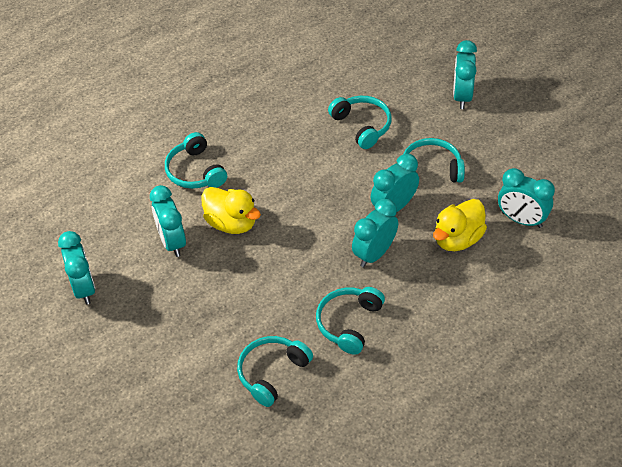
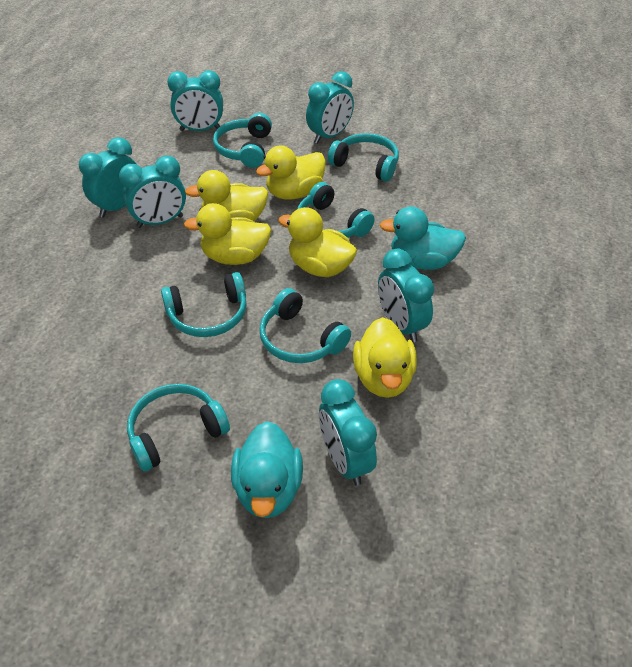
turquoise duck: 0 -> 2
turquoise headphones: 5 -> 6
yellow duck: 2 -> 5

